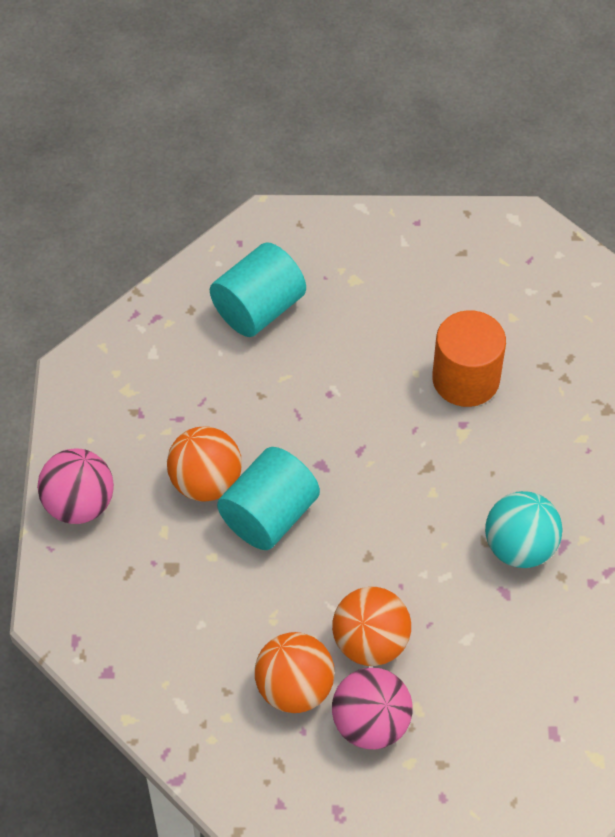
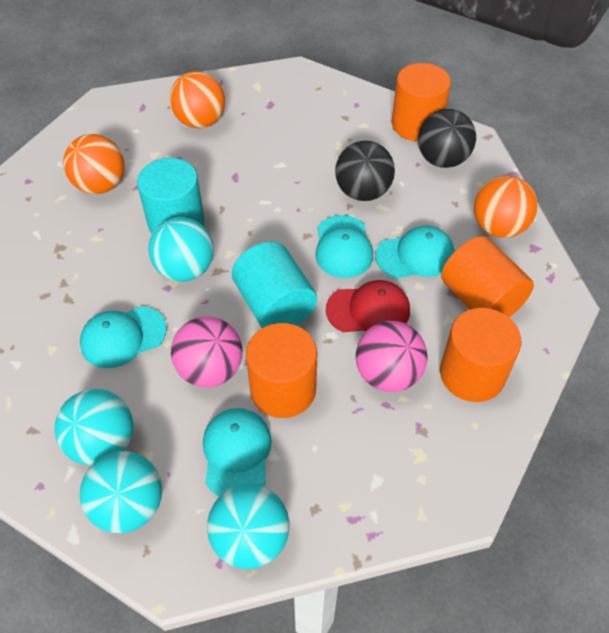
black ball: 0 -> 2
orange cylinder: 1 -> 4
red cap: 0 -> 1
turquoise ball: 1 -> 4
turquoise cap: 0 -> 4

